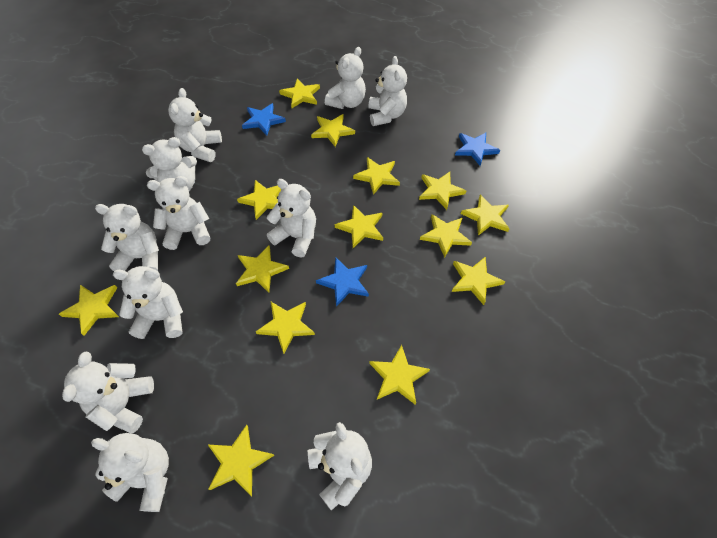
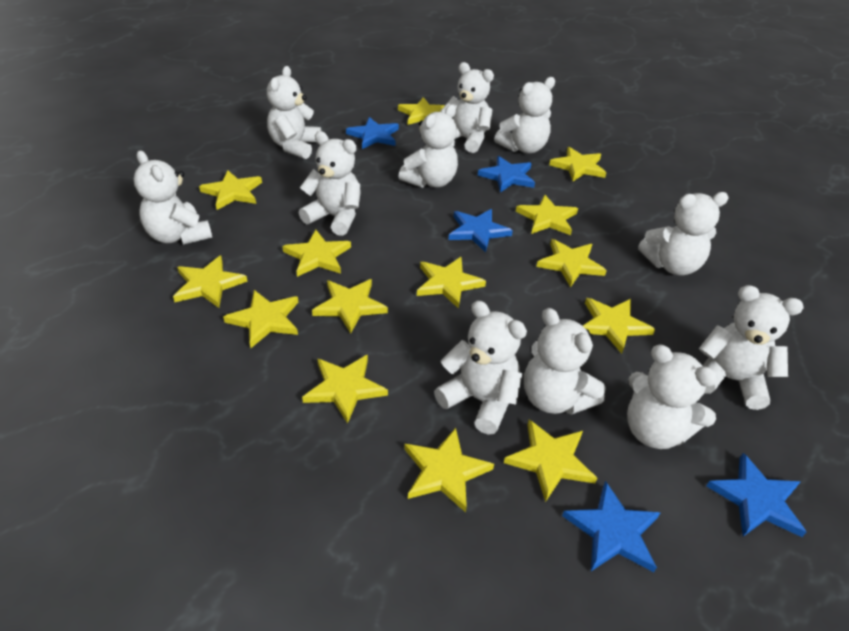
blue star: 3 -> 5

